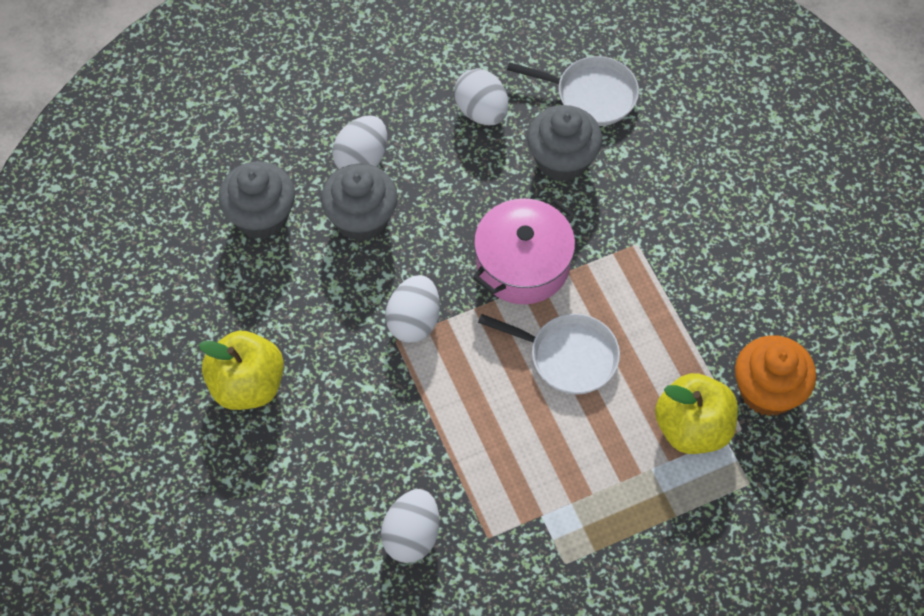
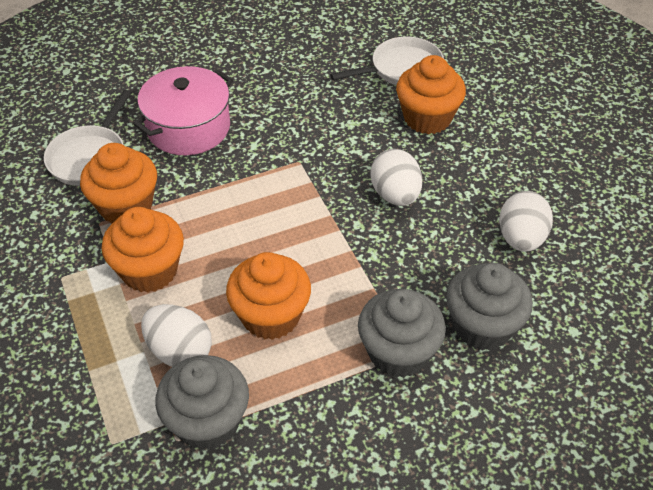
orange cupcake: 1 -> 4
white egg: 4 -> 3
yellow apple: 2 -> 0

